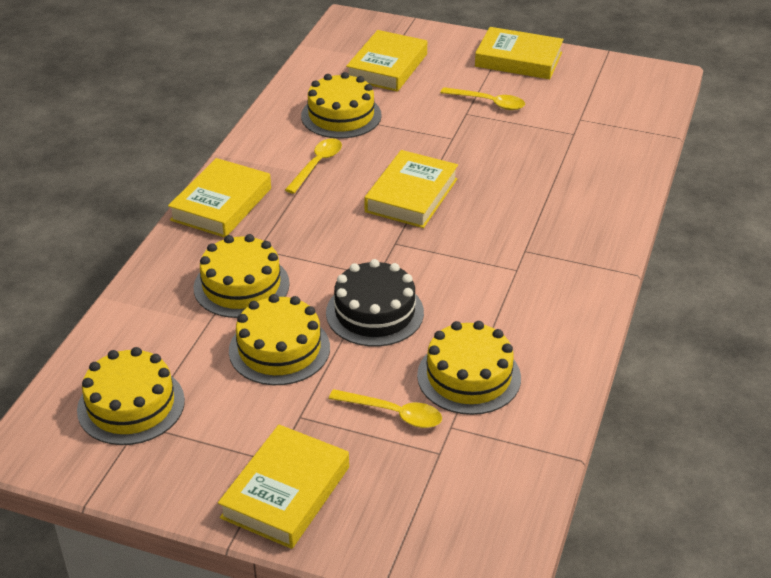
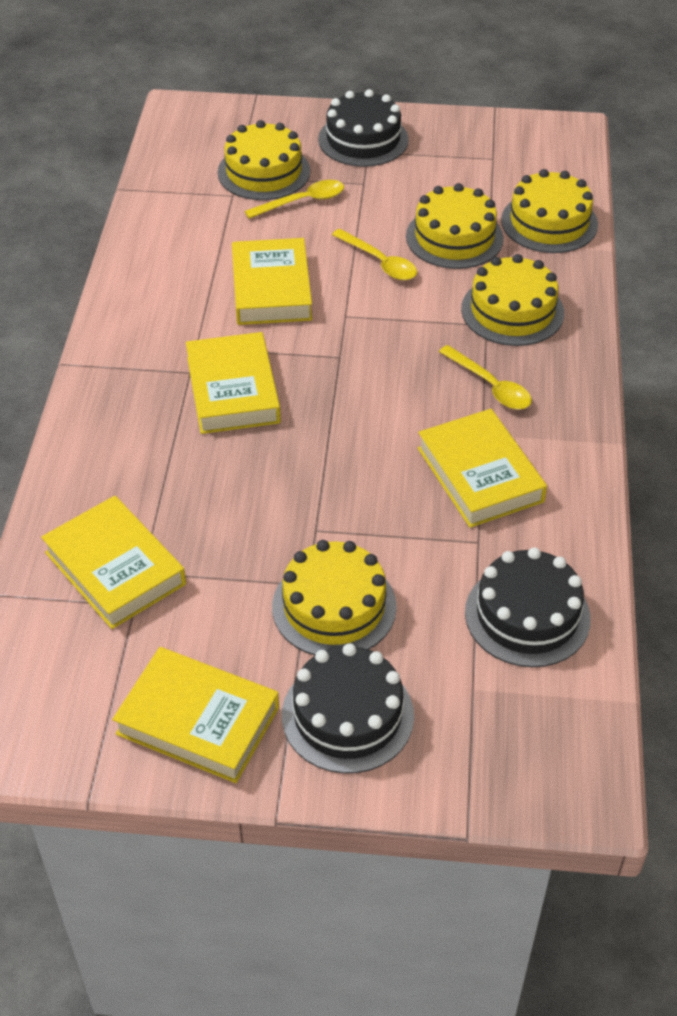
black cake: 1 -> 3

